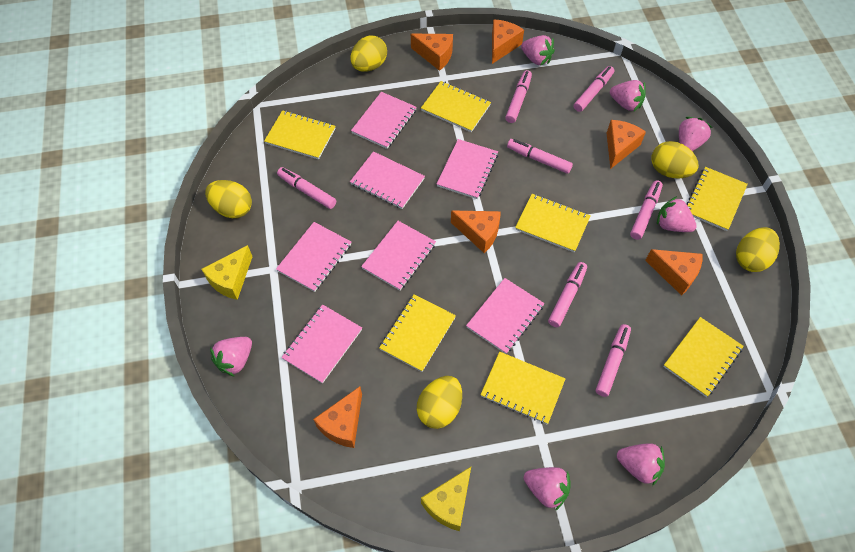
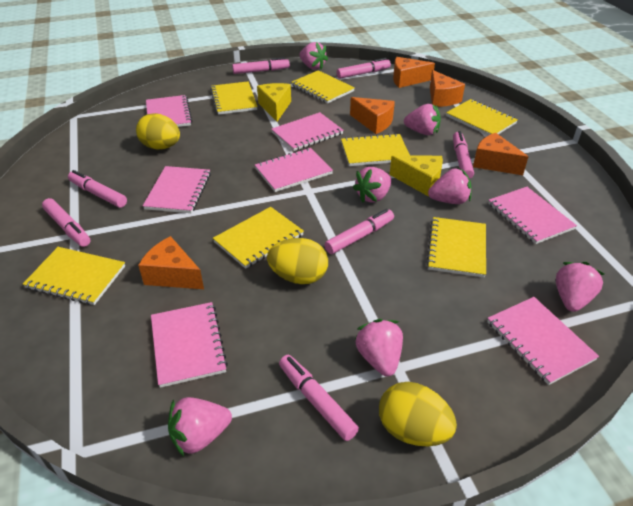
orange cheese: 6 -> 5
yellow egg: 5 -> 3

